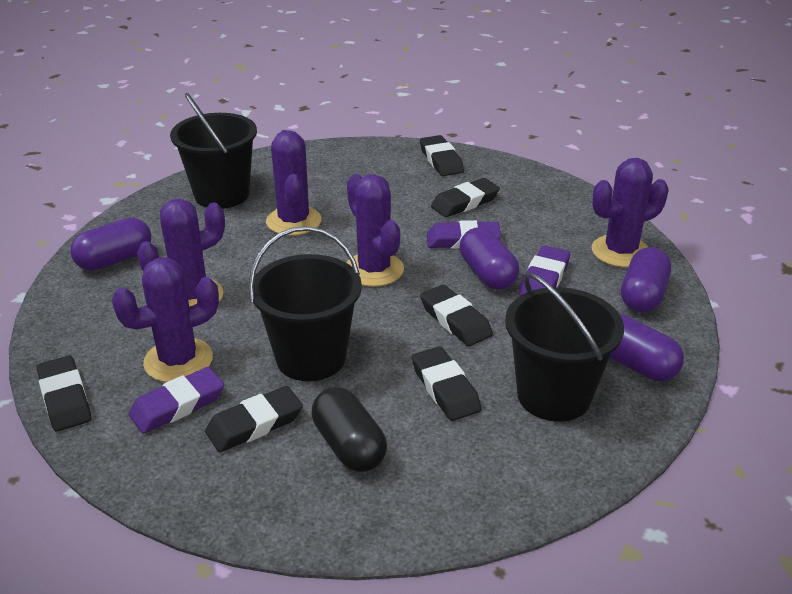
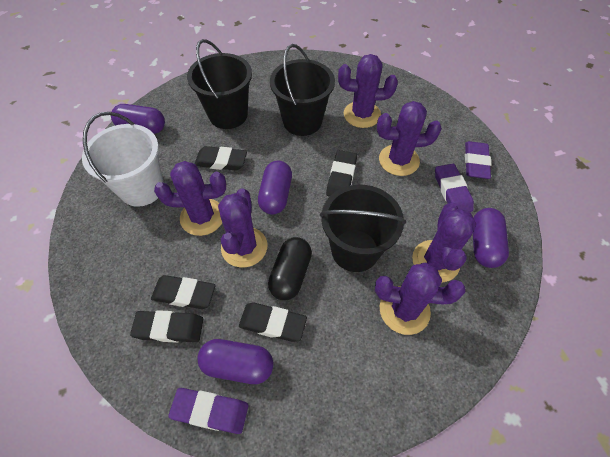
black eraser: 6 -> 5
purple cactus: 5 -> 6
white bucket: 0 -> 1

